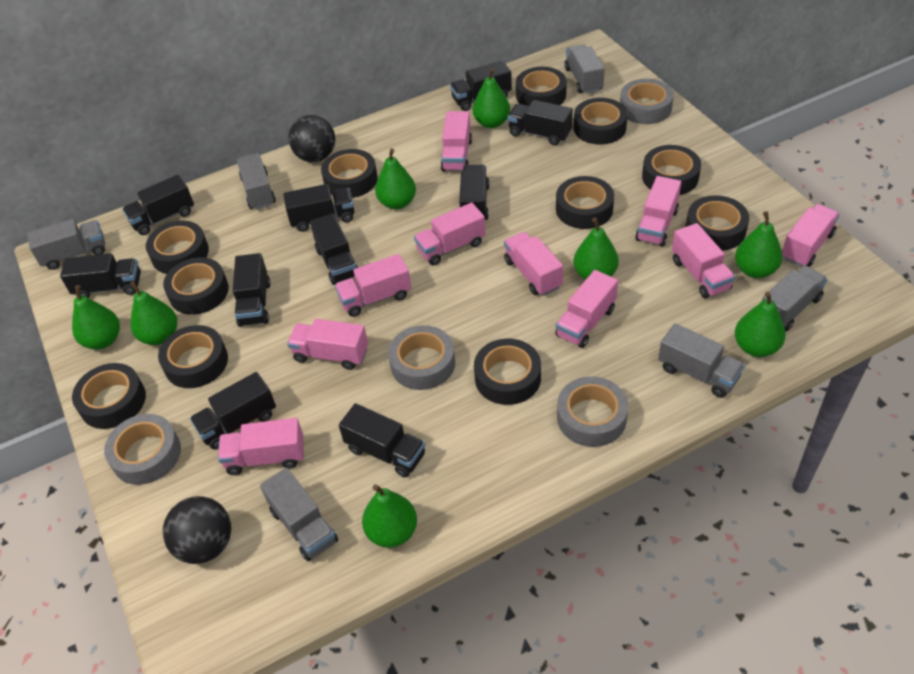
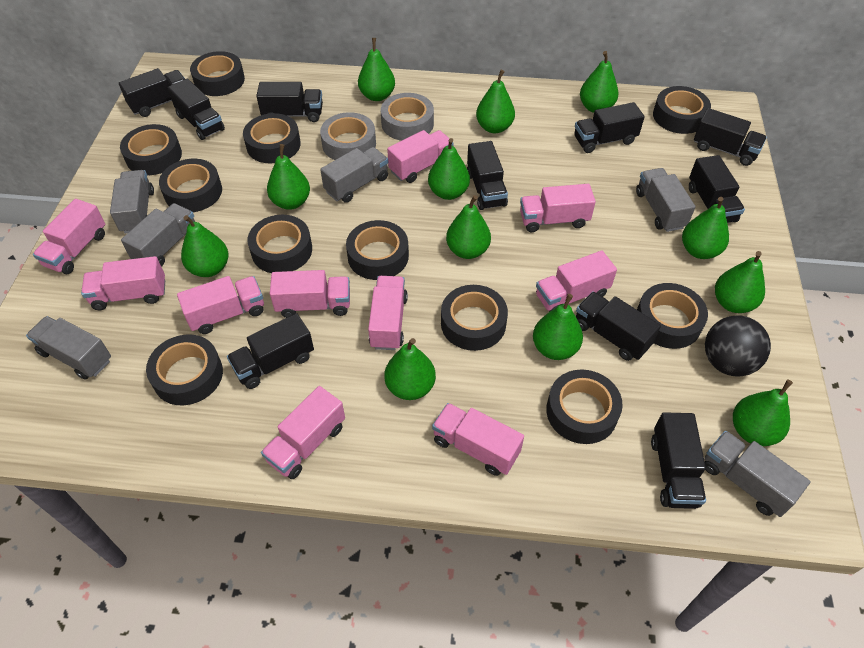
black ball: 2 -> 1
green pear: 8 -> 12
grey tape: 4 -> 2

